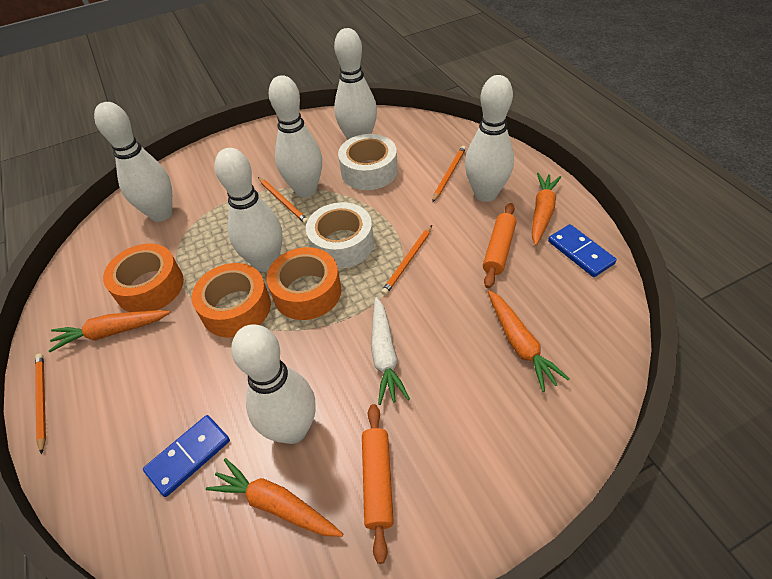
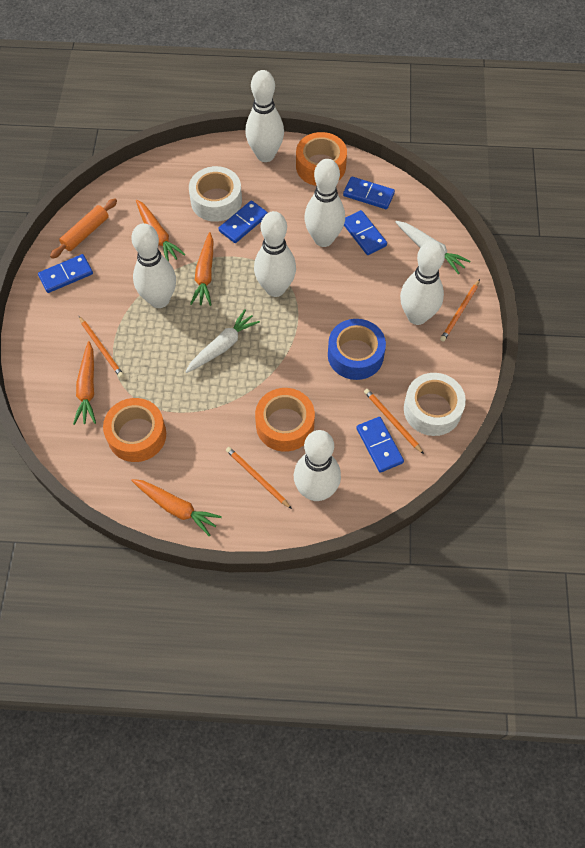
blue domino: 2 -> 5
blue tape: 0 -> 1
orange rolling pin: 2 -> 1
white carrot: 1 -> 2

